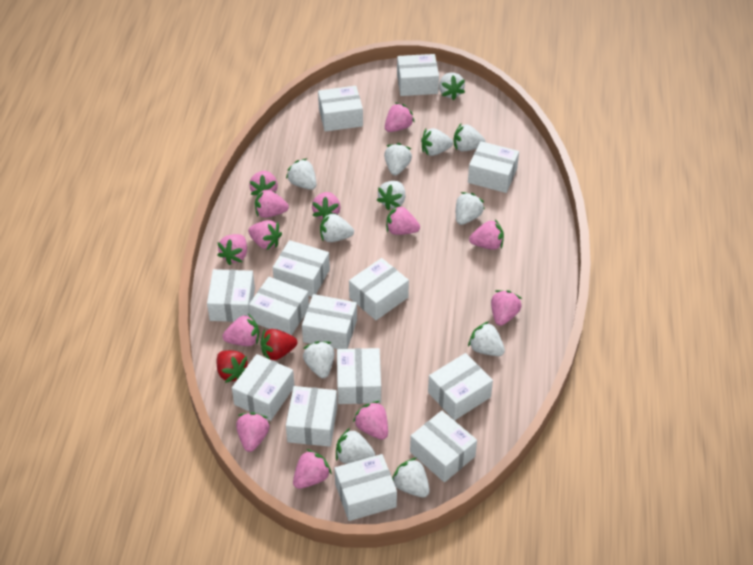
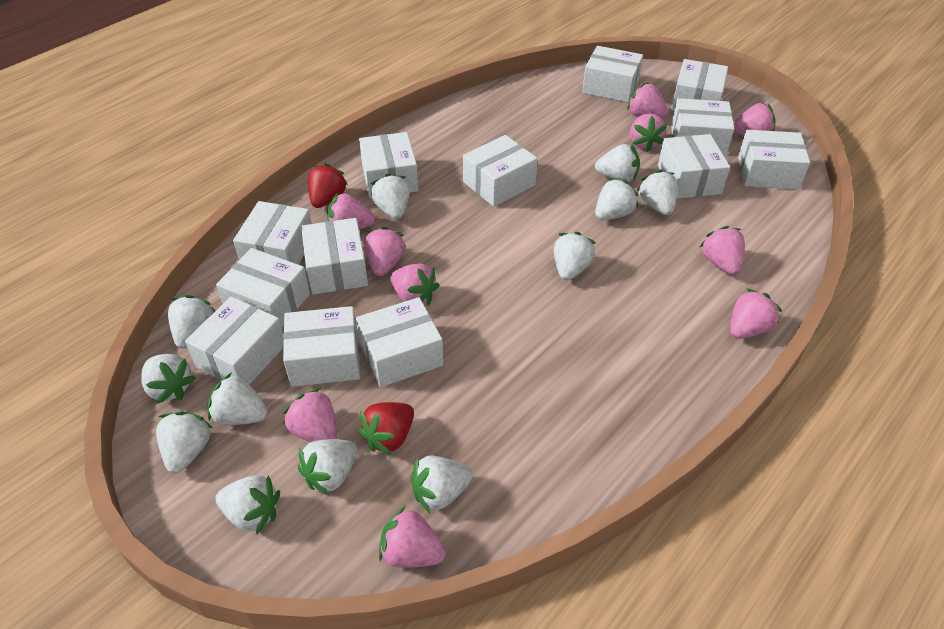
pink strawberry: 13 -> 10
white box: 14 -> 13

